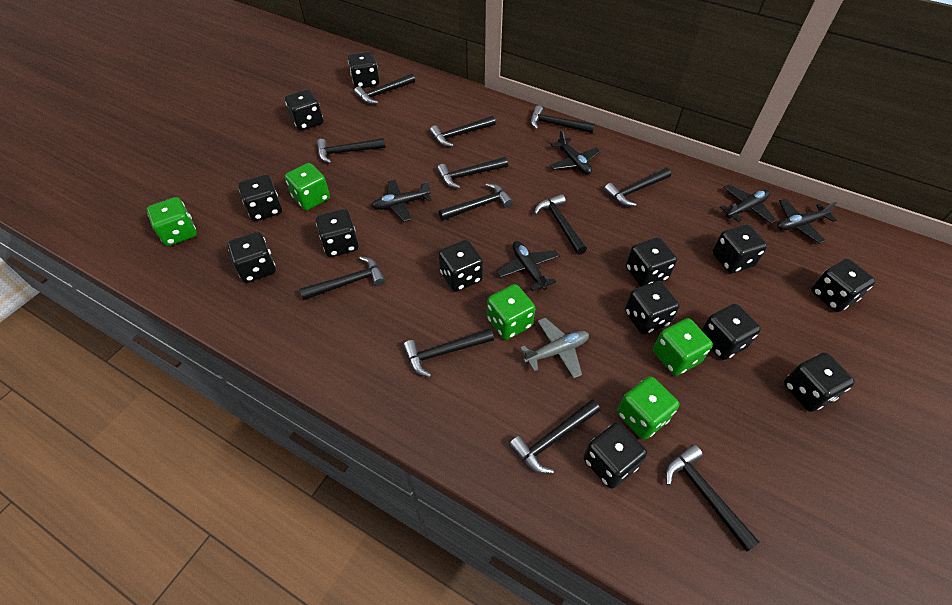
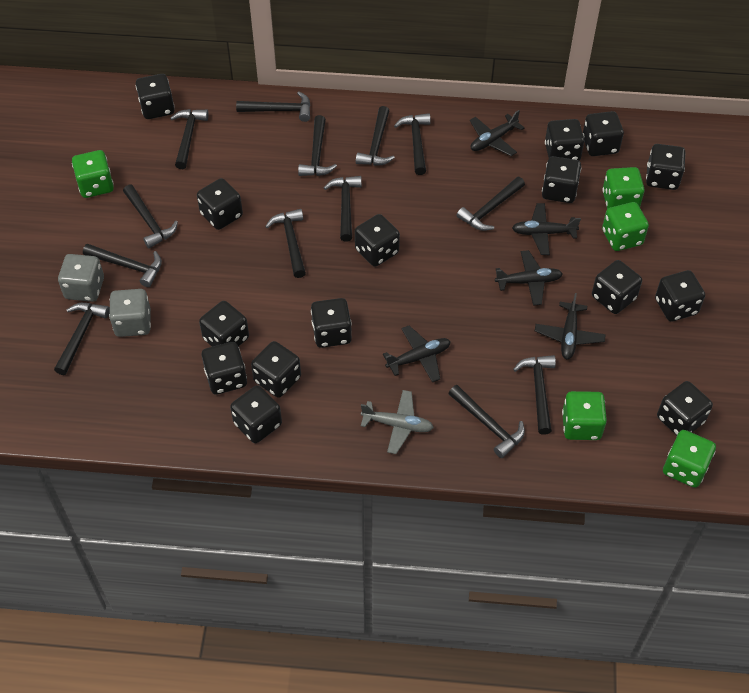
black dice: 13 -> 15
black hammer: 12 -> 13
grey dice: 0 -> 2

